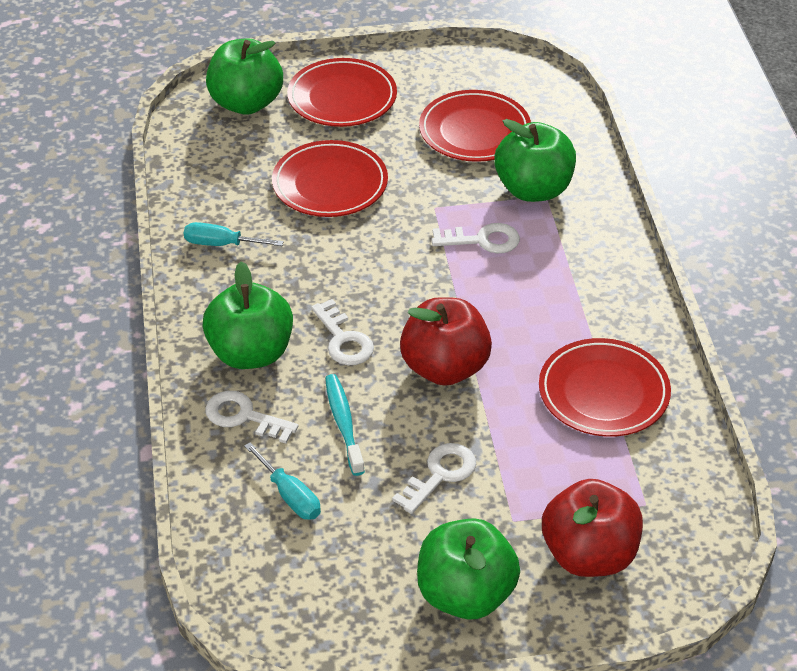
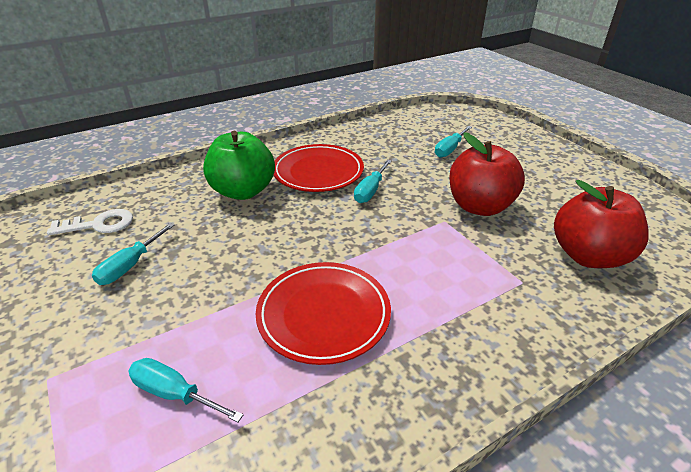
green apple: 4 -> 1
red plate: 4 -> 2
turquoise screwdriver: 2 -> 4
turquoise toothbrush: 1 -> 0
white key: 4 -> 1

